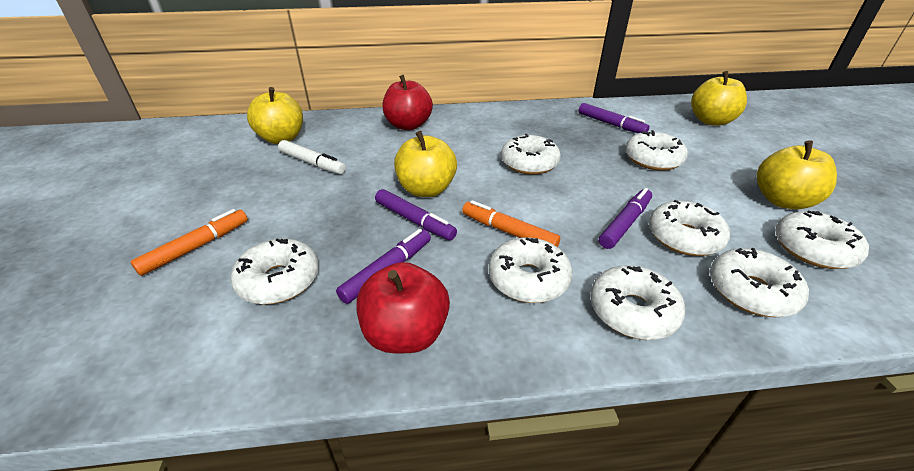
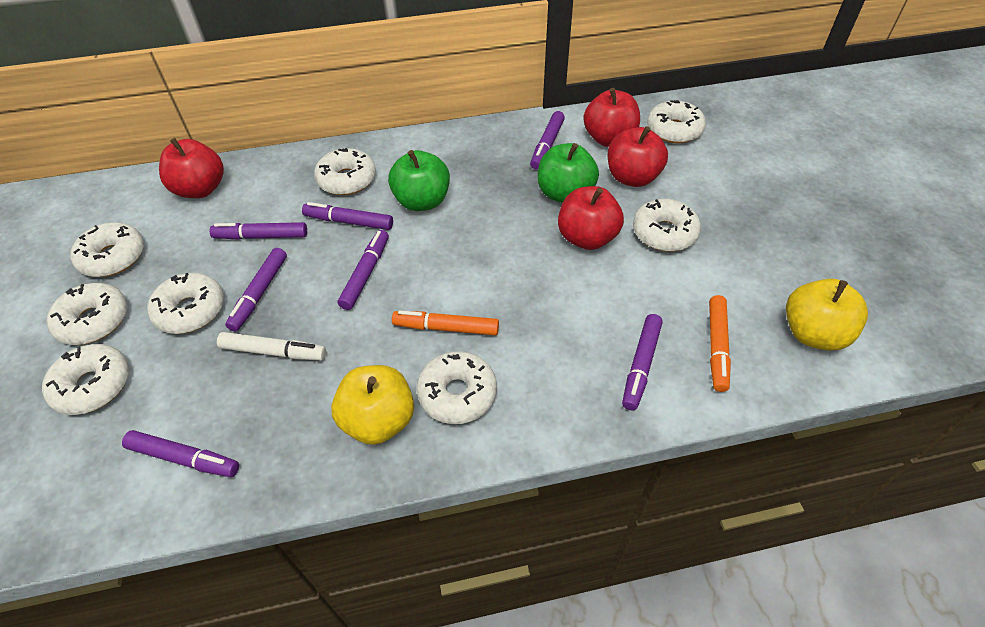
green apple: 0 -> 2
purple marker: 4 -> 7
red apple: 2 -> 4
yellow apple: 4 -> 2

